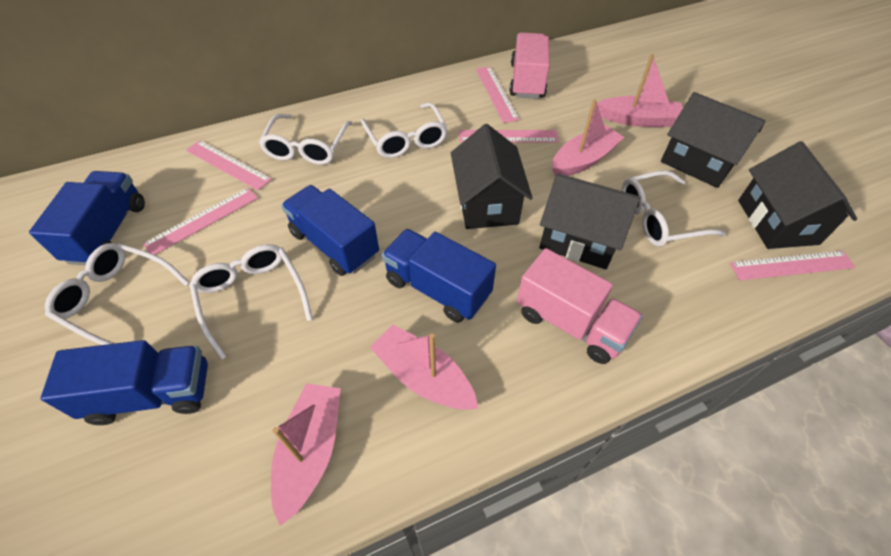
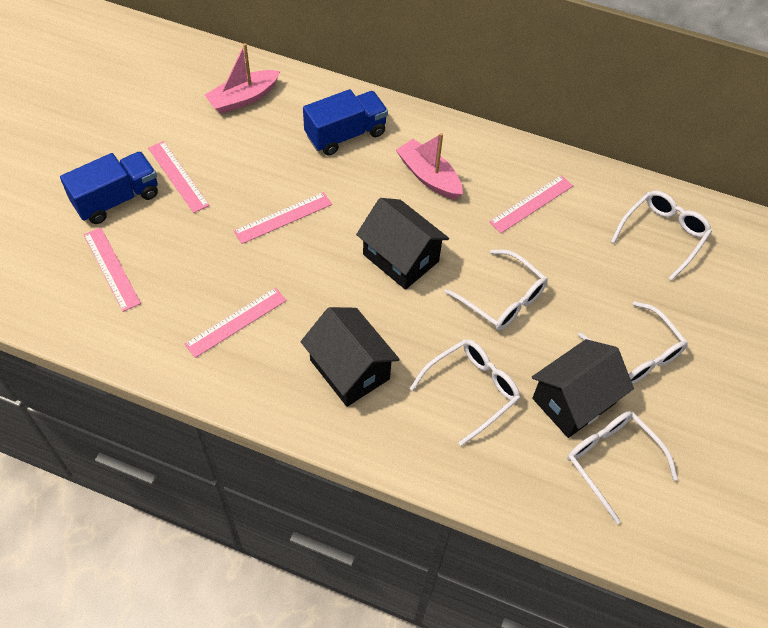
black house: 4 -> 3
blue truck: 4 -> 2
pink boat: 4 -> 2
pink truck: 2 -> 0

